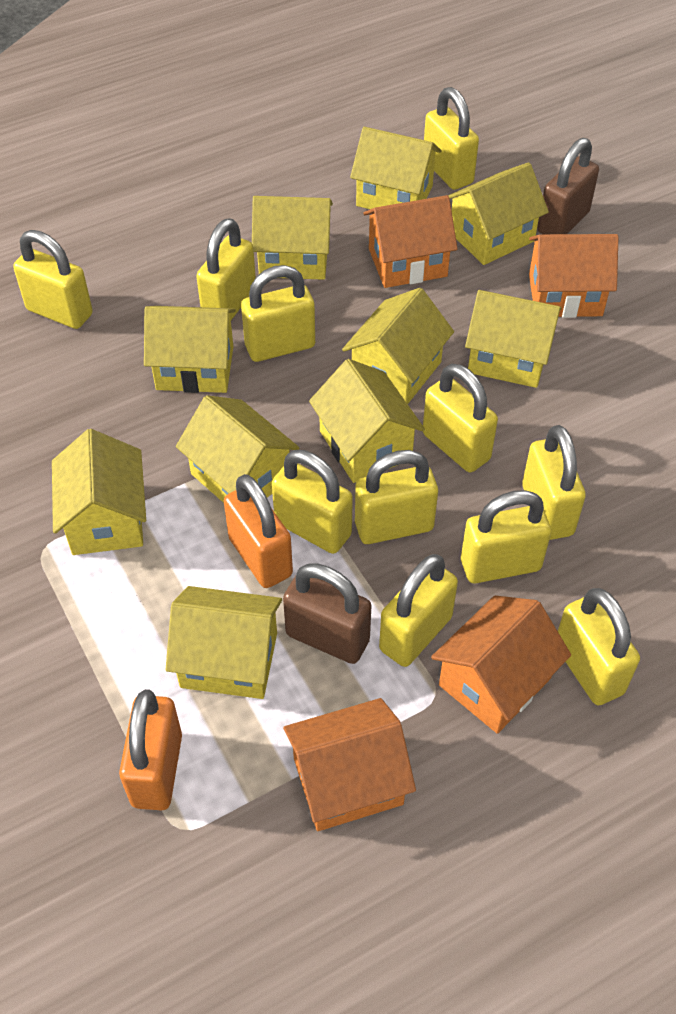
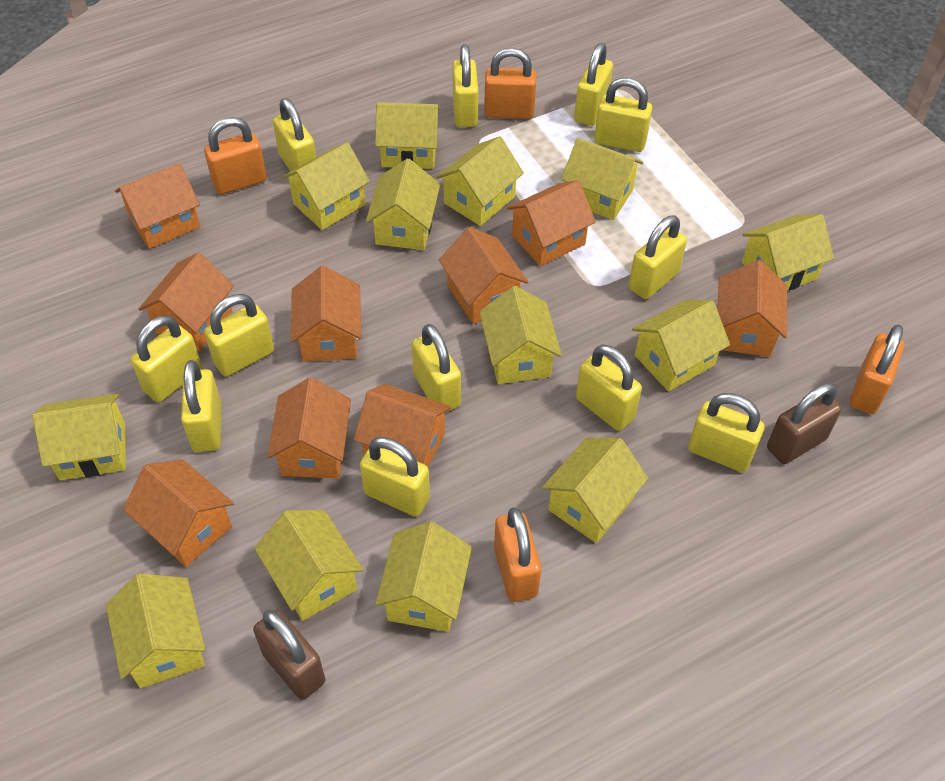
orange house: 4 -> 9
orange padlock: 2 -> 4
yellow house: 10 -> 13
yellow padlock: 11 -> 12

